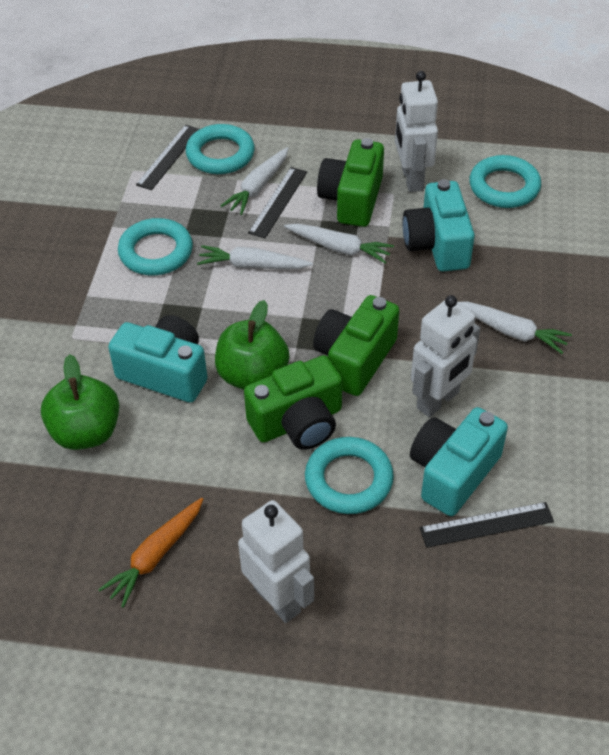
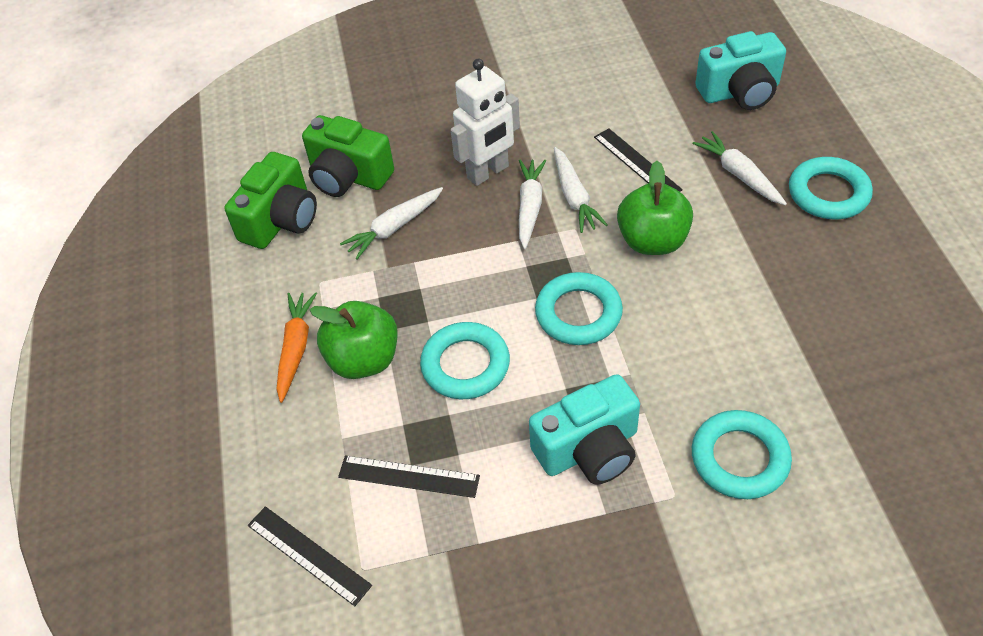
green camera: 3 -> 2
turquoise camera: 3 -> 2
white robot: 3 -> 1

